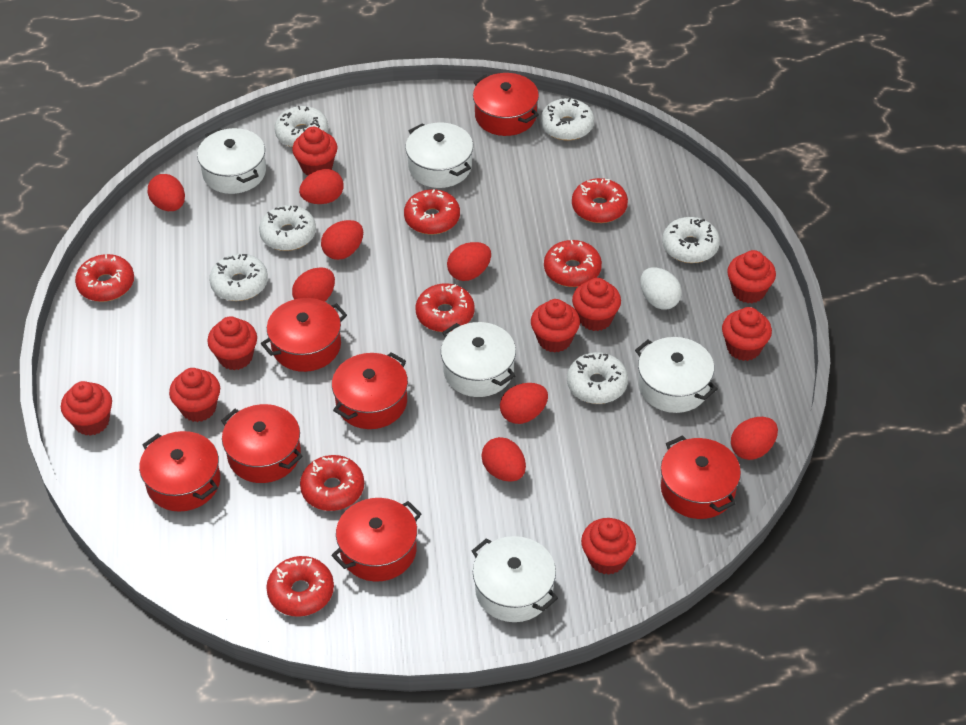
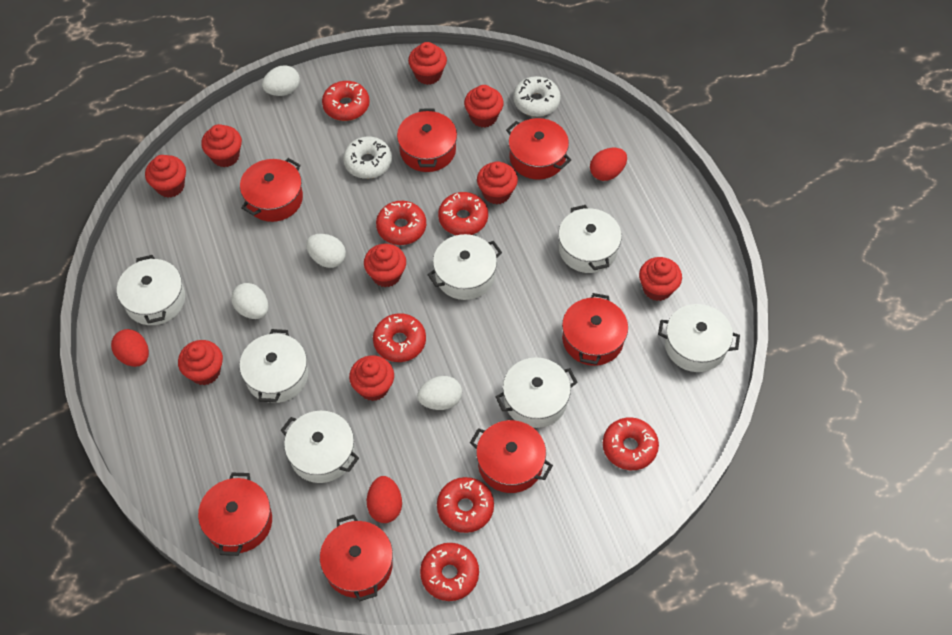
red egg: 8 -> 3
white donut: 6 -> 2
white egg: 1 -> 4
white pot: 5 -> 7

